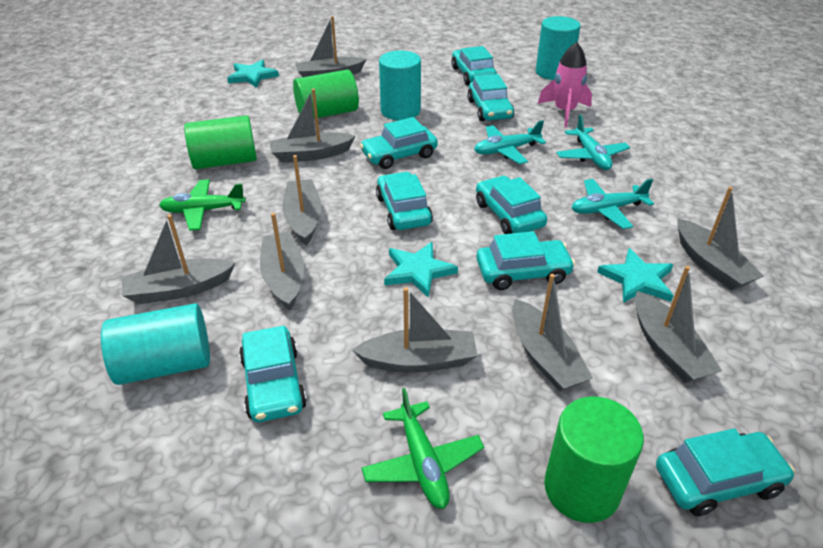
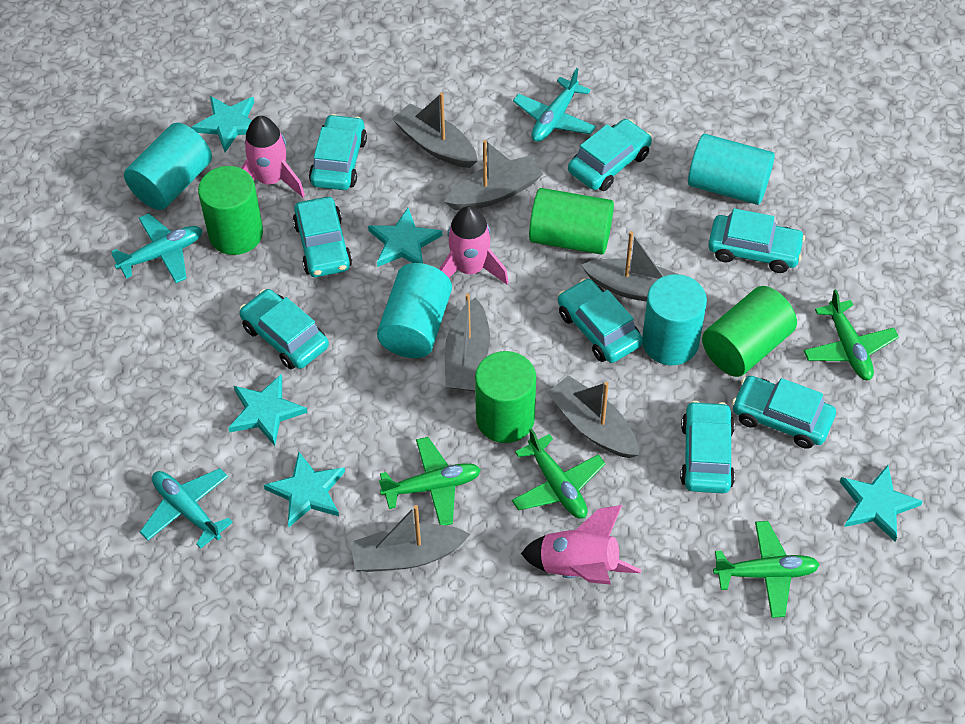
green cylinder: 3 -> 4
green plane: 2 -> 4
grey boat: 9 -> 6
pink rocket: 1 -> 3
turquoise cylinder: 3 -> 4
turquoise star: 3 -> 5

